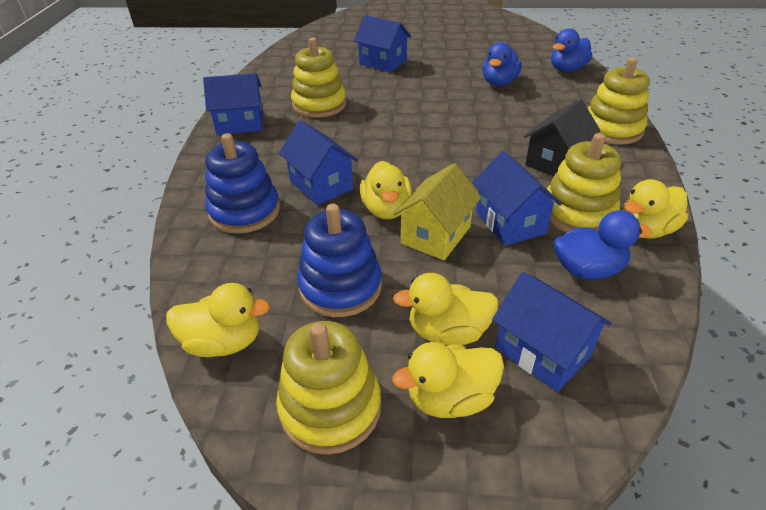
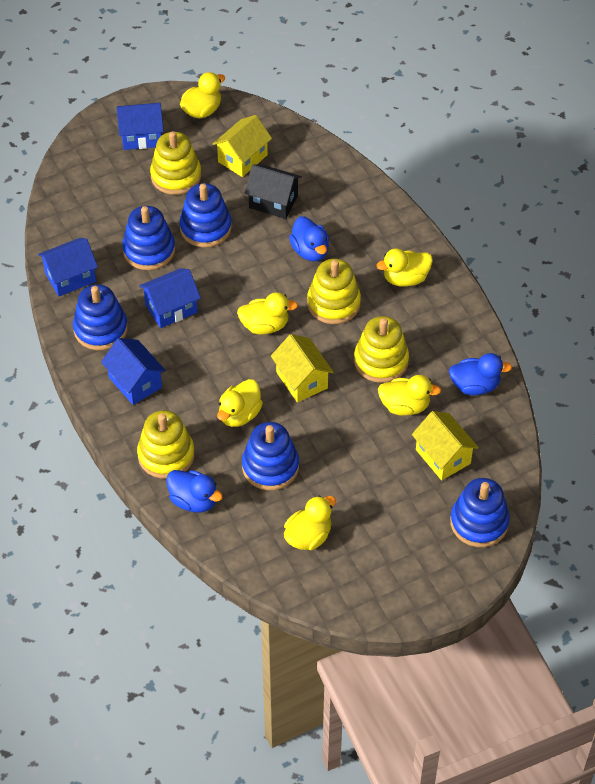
blue house: 5 -> 4
blue stacking toy: 2 -> 5
yellow duck: 5 -> 6
yellow house: 1 -> 3

